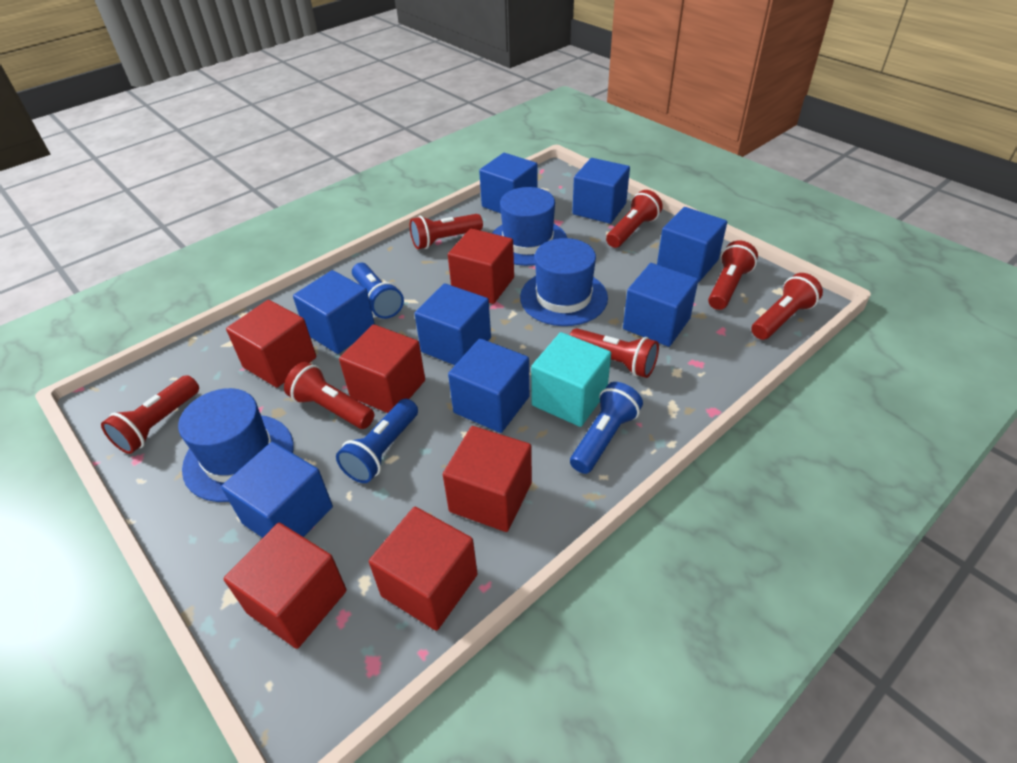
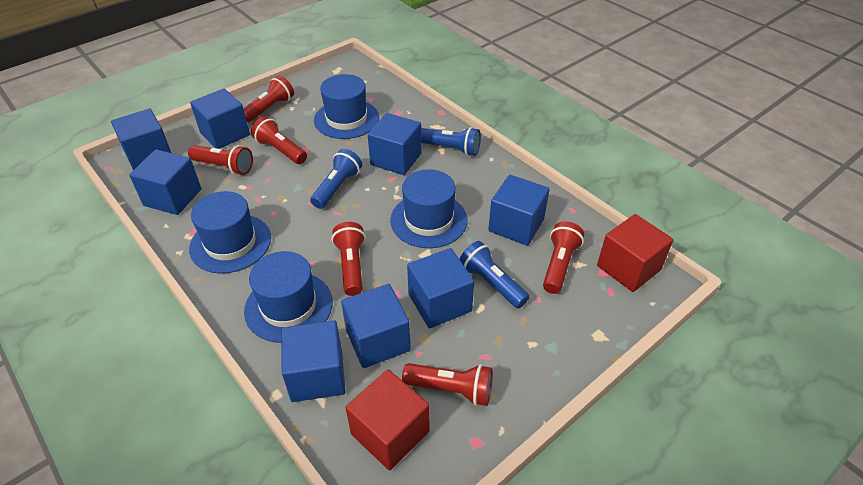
blue hat: 3 -> 4
red cube: 6 -> 2
red flashlight: 7 -> 6
turquoise cube: 1 -> 0

